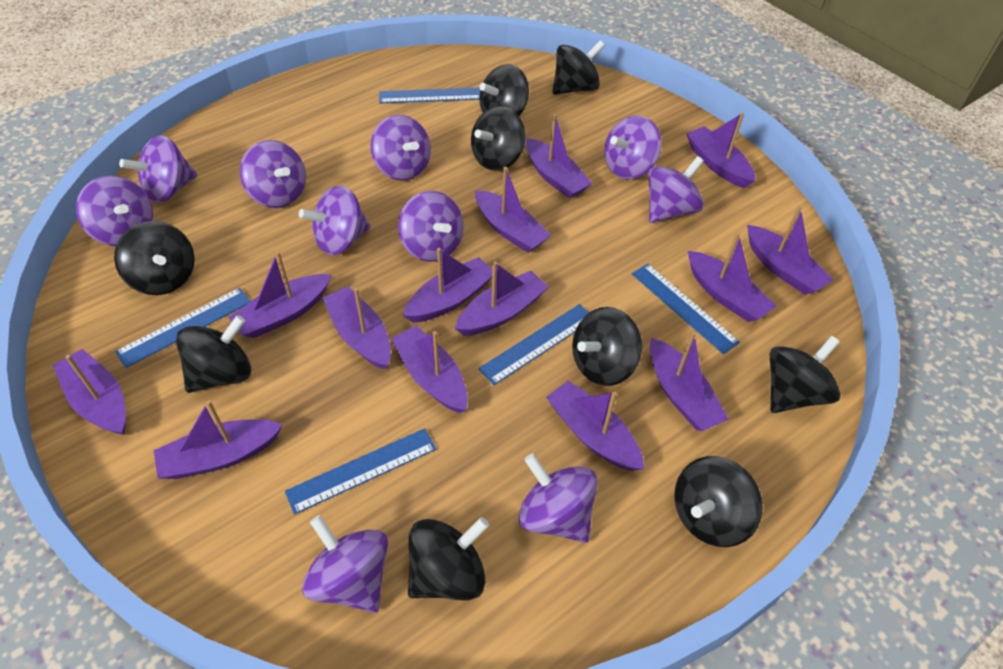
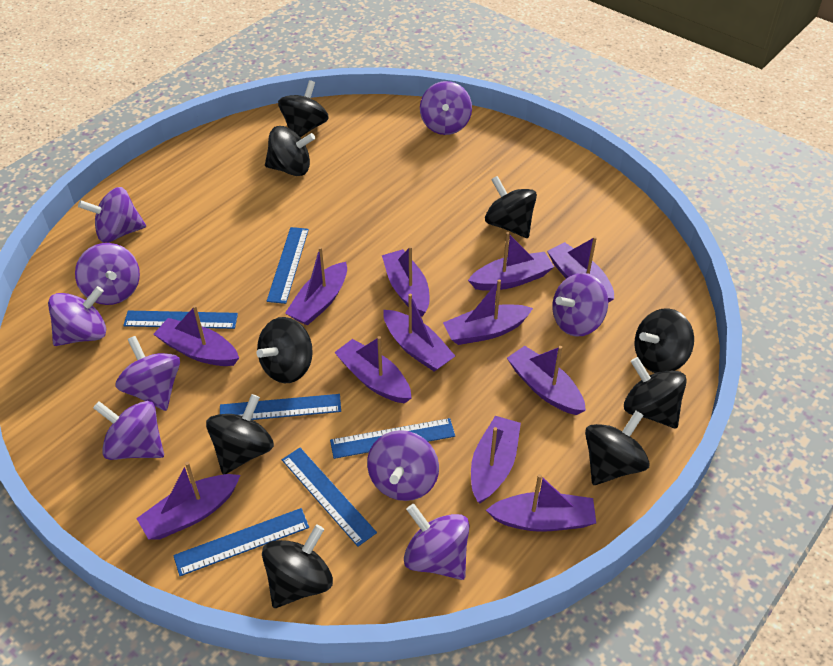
blue ruler: 5 -> 6
purple boat: 14 -> 12
purple spinning top: 10 -> 9

